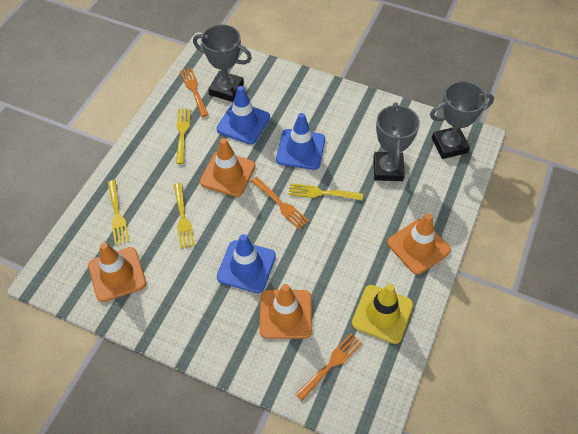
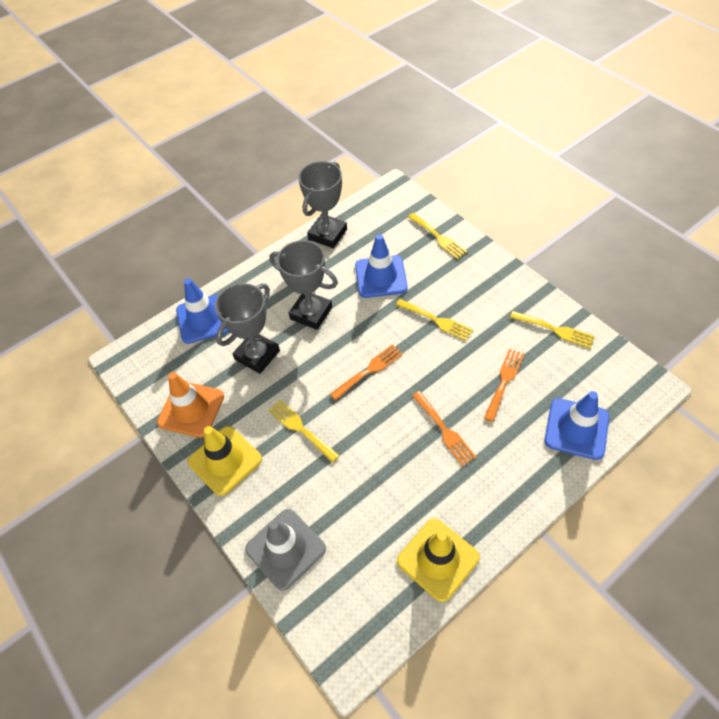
grey traffic cone: 0 -> 1
orange traffic cone: 4 -> 1
yellow traffic cone: 1 -> 2

